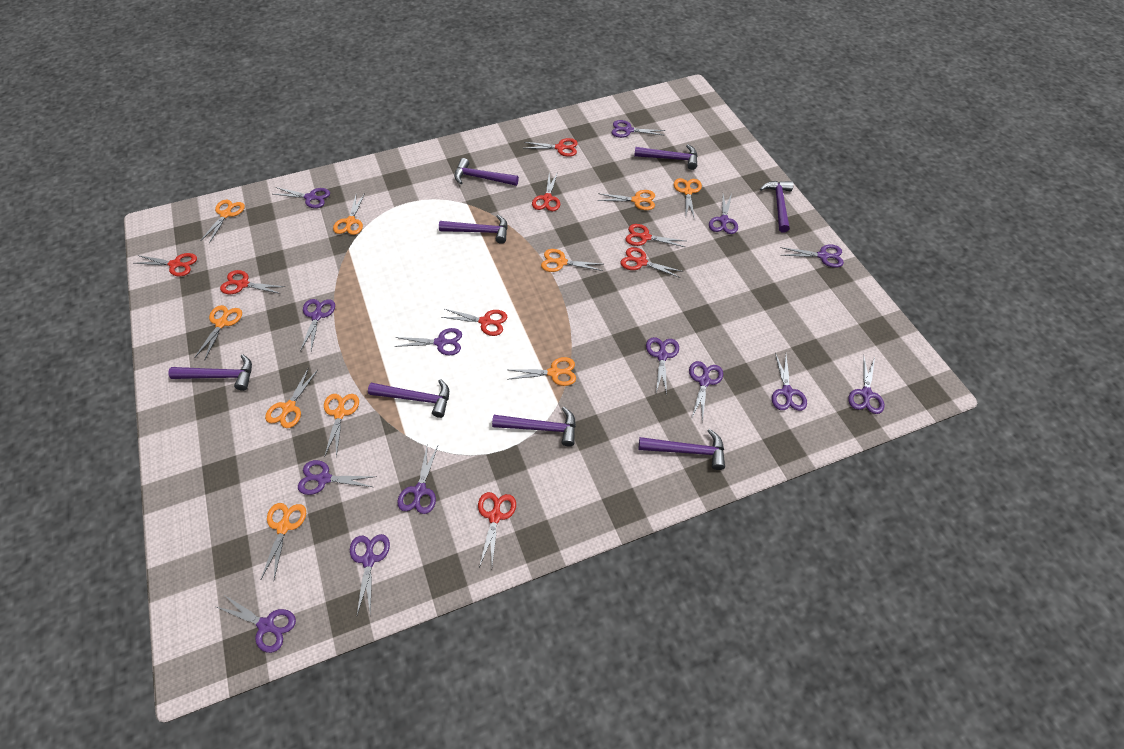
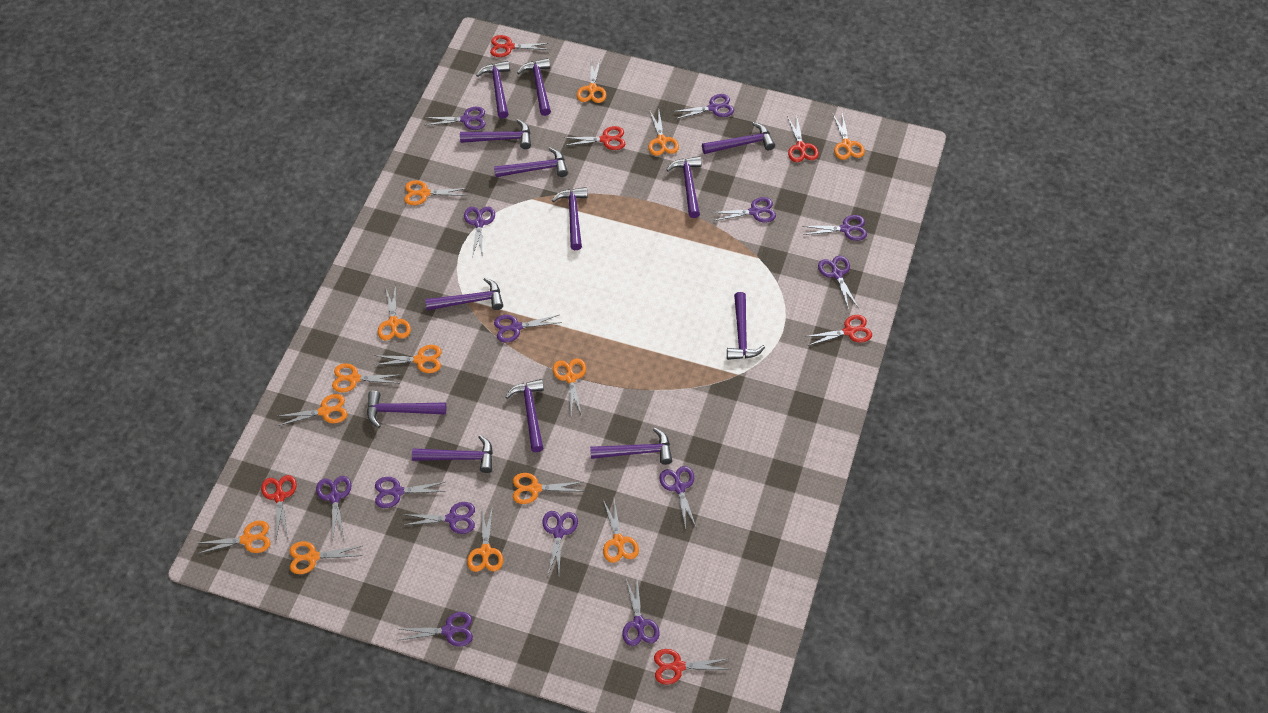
orange scissors: 10 -> 14
purple hammer: 8 -> 13
red scissors: 8 -> 6

